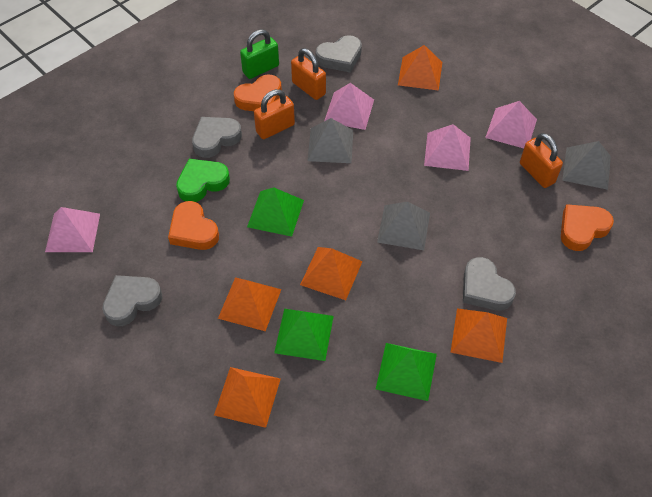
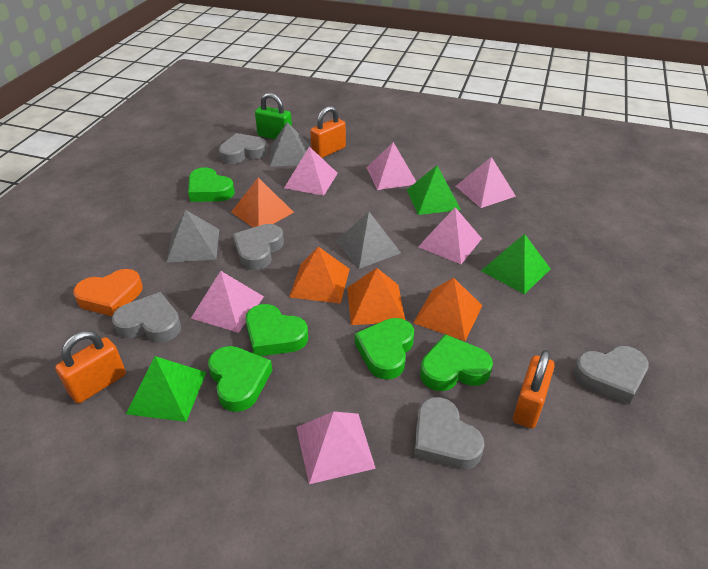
green heart: 1 -> 5
grey heart: 4 -> 5
orange heart: 3 -> 1
orange pyramid: 5 -> 4
pink pyramid: 4 -> 6

